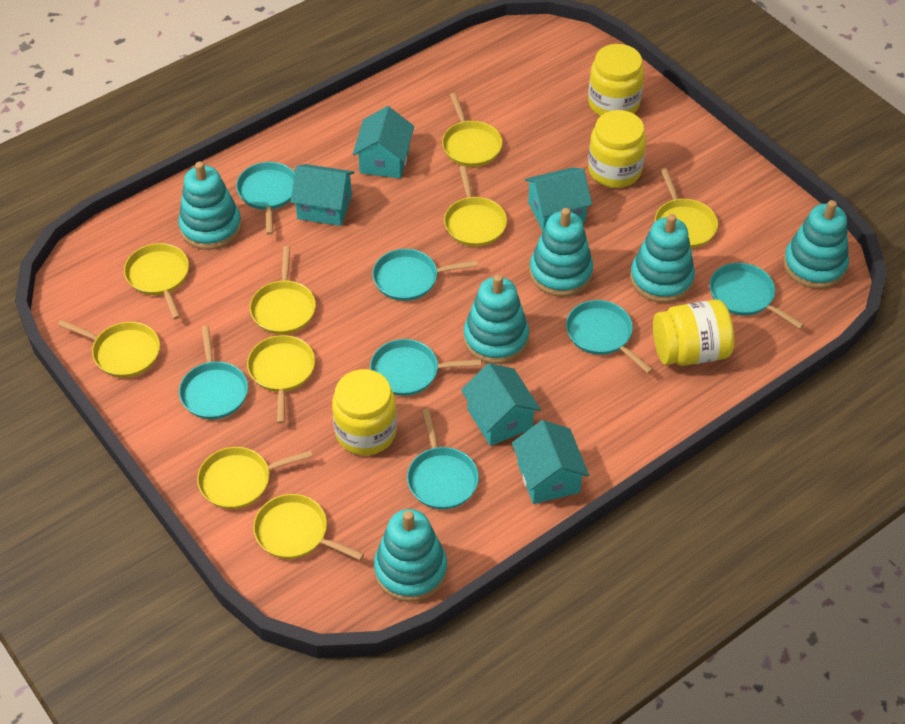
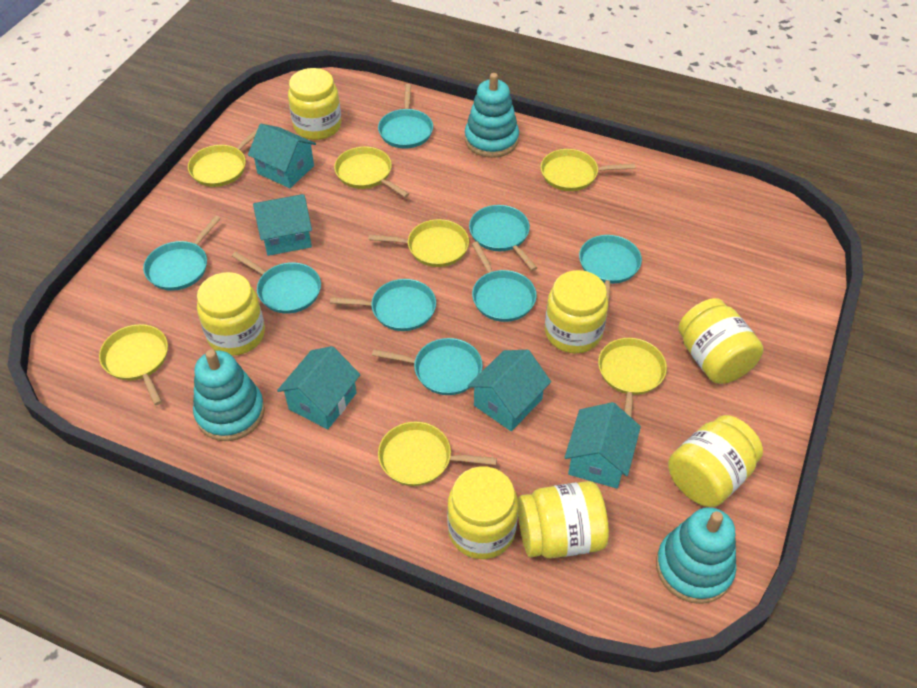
turquoise pan: 7 -> 8
turquoise stacking toy: 6 -> 3
yellow jar: 4 -> 7
yellow pan: 9 -> 7

